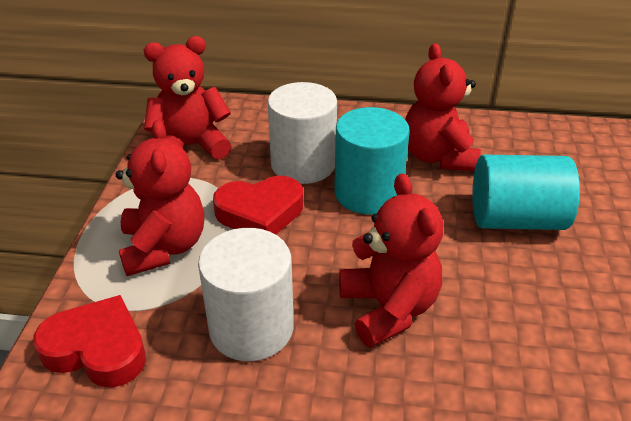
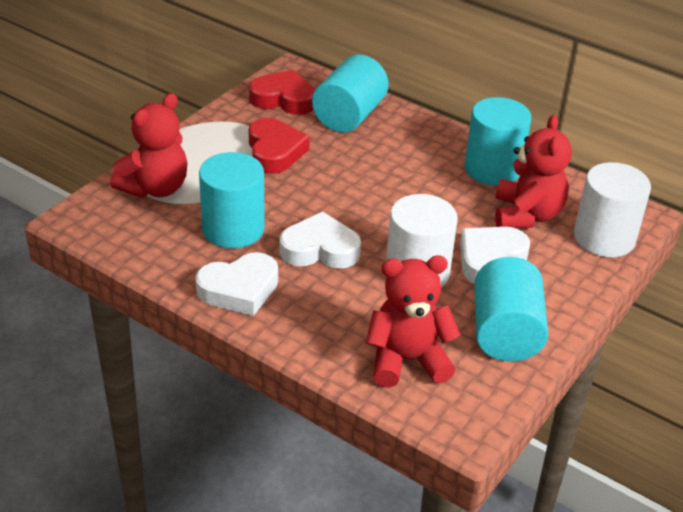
red teddy bear: 4 -> 3
turquoise cylinder: 2 -> 4
white heart: 0 -> 3

